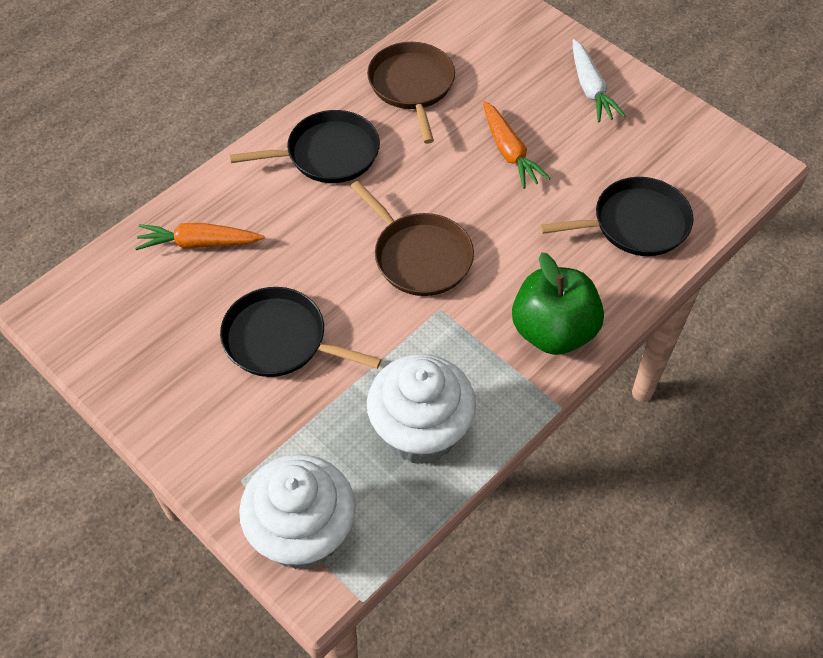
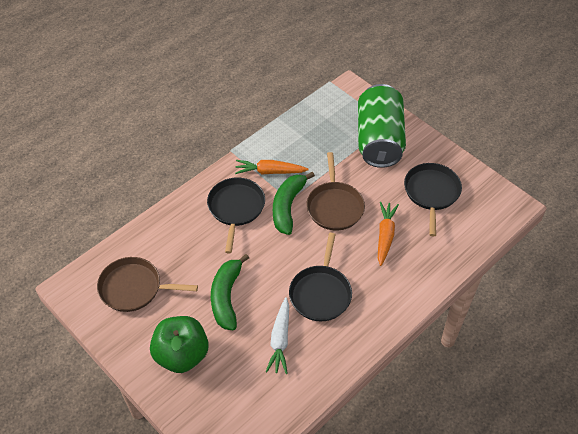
green banana: 0 -> 2
green can: 0 -> 1
white cupcake: 2 -> 0

